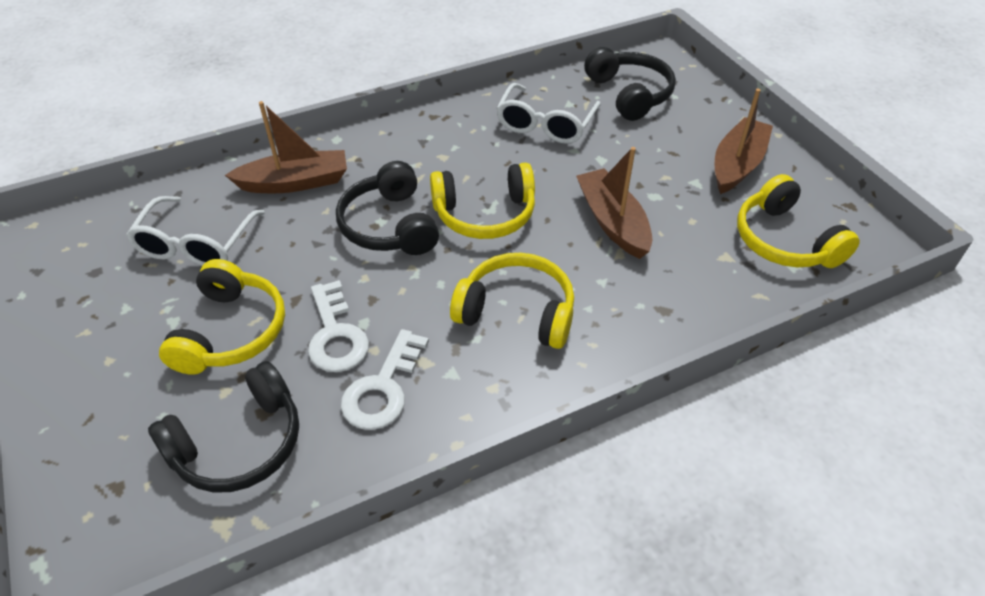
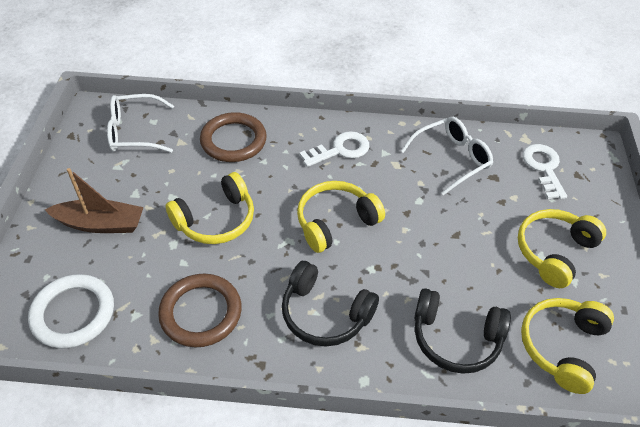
black headphones: 3 -> 2
brown boat: 3 -> 1
brown ring: 0 -> 2
white ring: 0 -> 1

